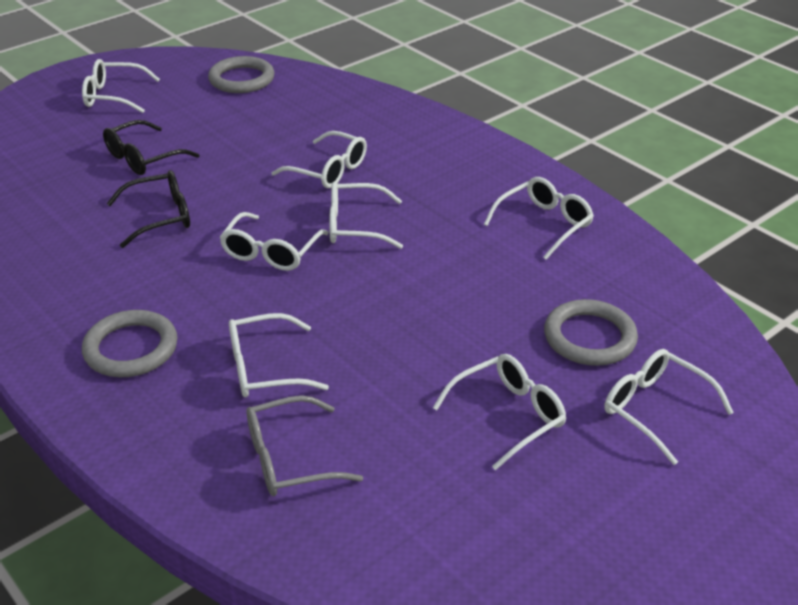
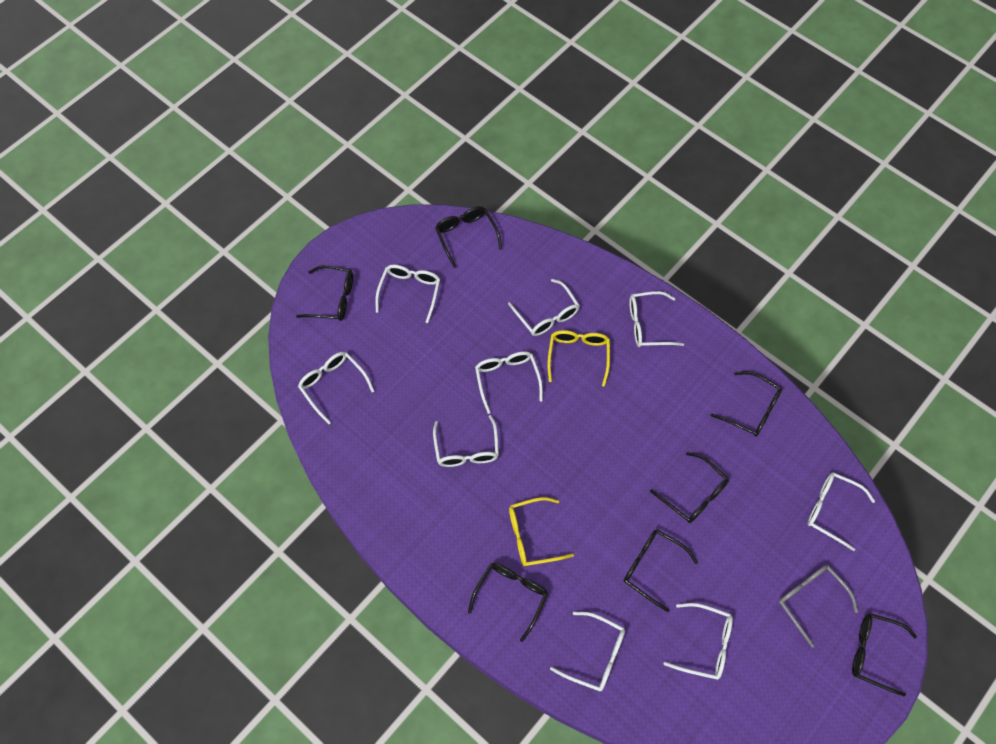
black glasses: 2 -> 7
grey ring: 3 -> 0
white glasses: 8 -> 9
yellow glasses: 0 -> 2

